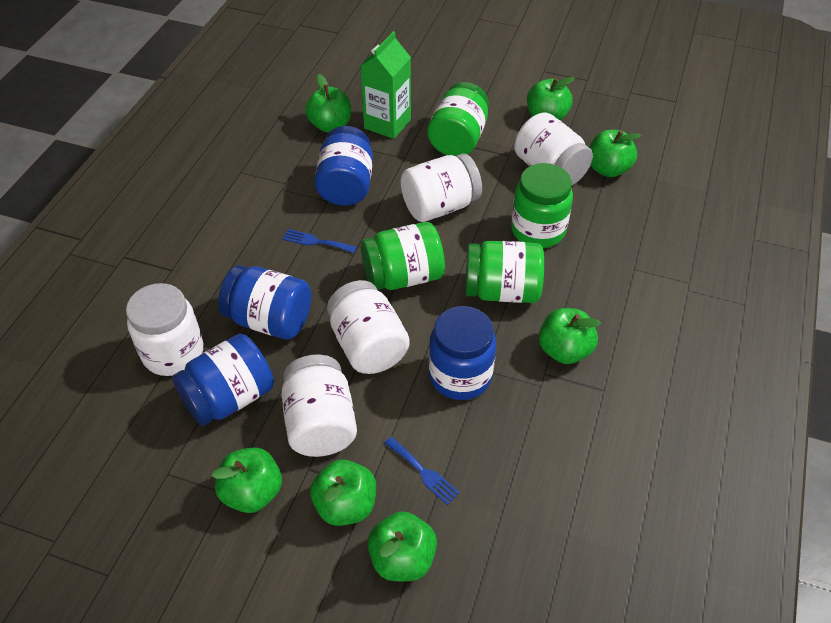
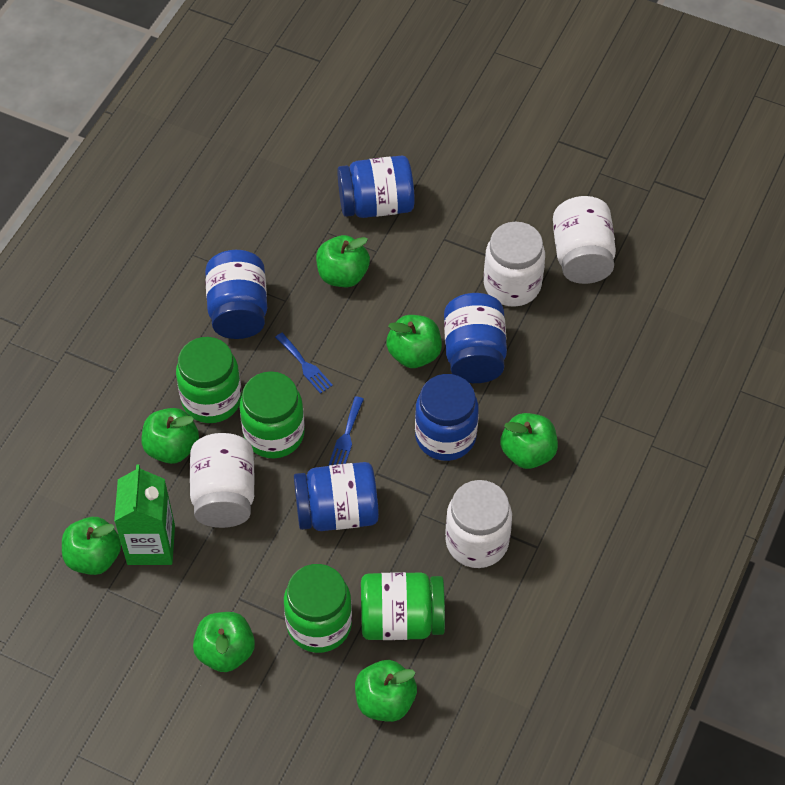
blue jar: 4 -> 5
white jar: 5 -> 4

